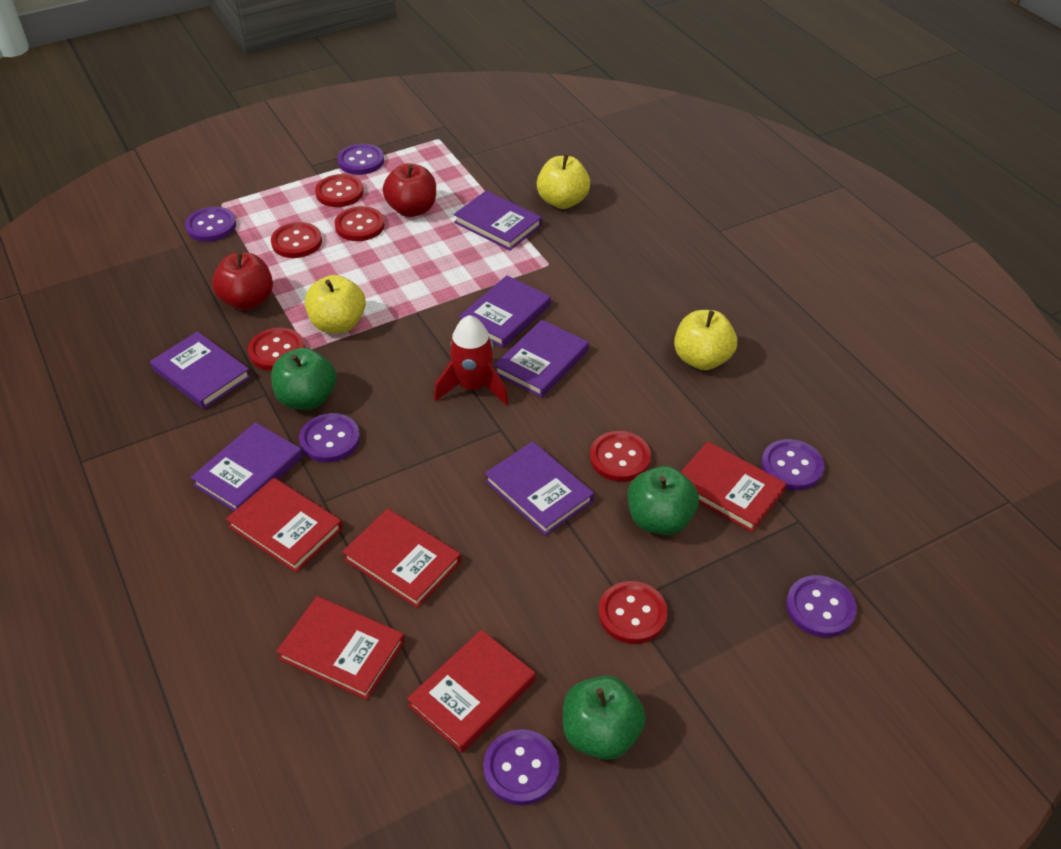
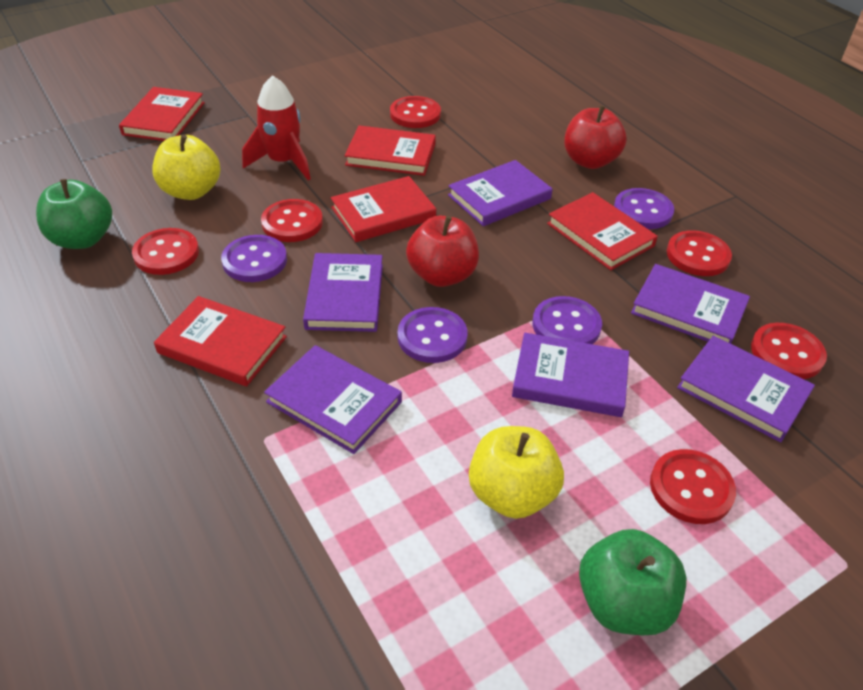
green apple: 3 -> 2
purple button: 6 -> 4
yellow apple: 3 -> 2

